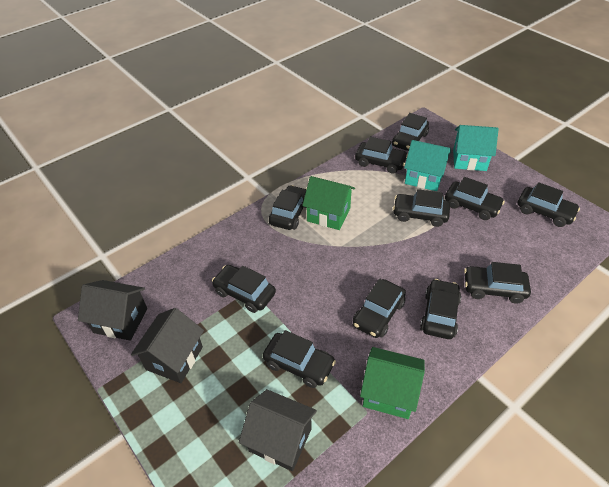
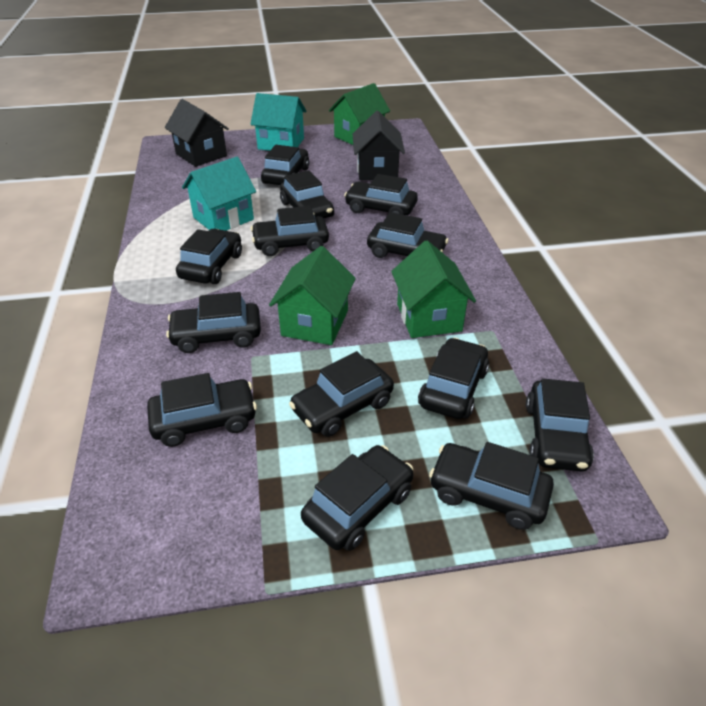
black car: 11 -> 13
black house: 3 -> 2
green house: 2 -> 3

